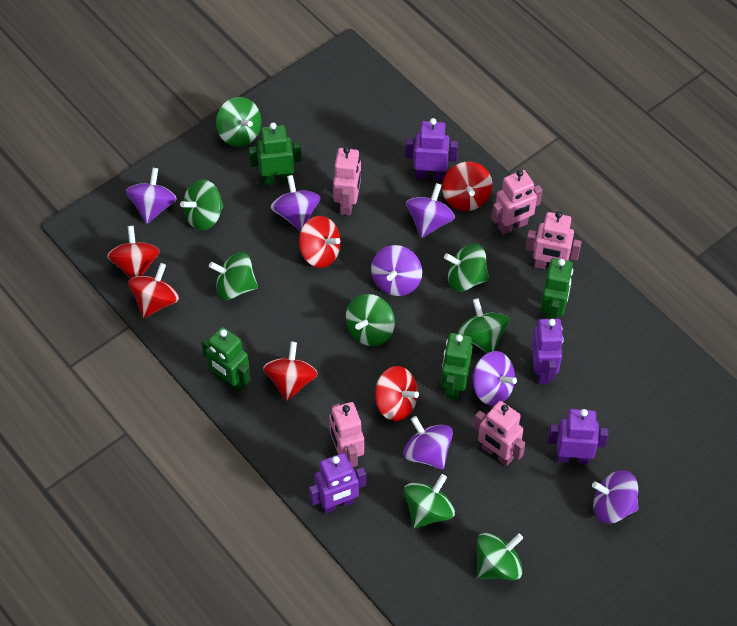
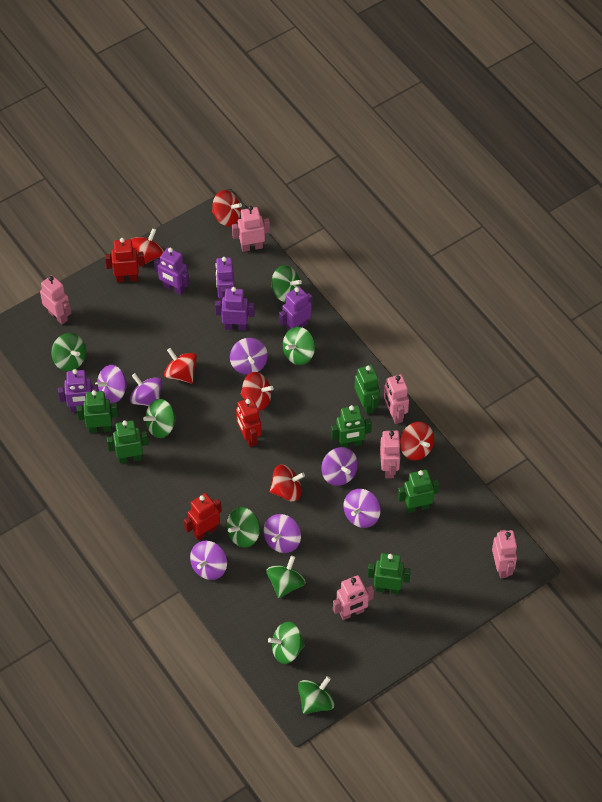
green robot: 4 -> 6
pink robot: 5 -> 6
purple robot: 4 -> 5
red robot: 0 -> 3

